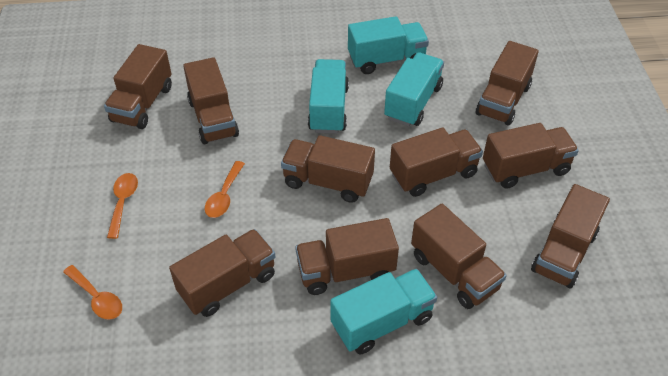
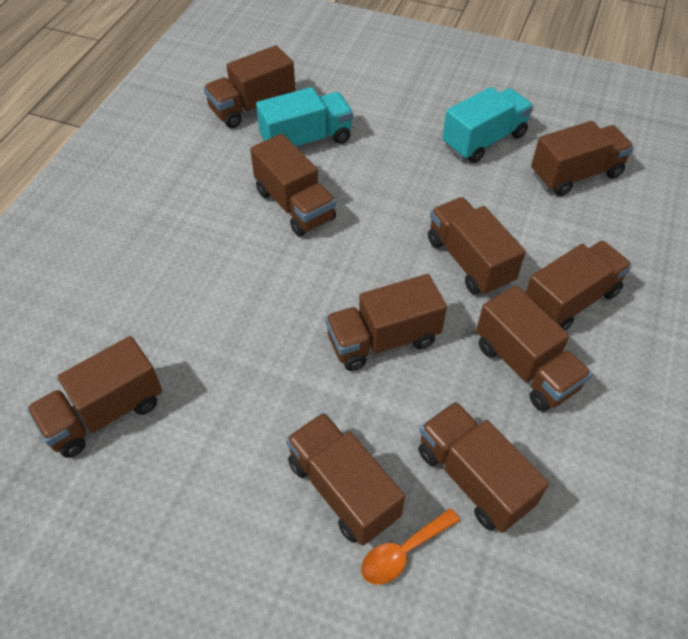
orange spoon: 3 -> 1
turquoise truck: 4 -> 2

